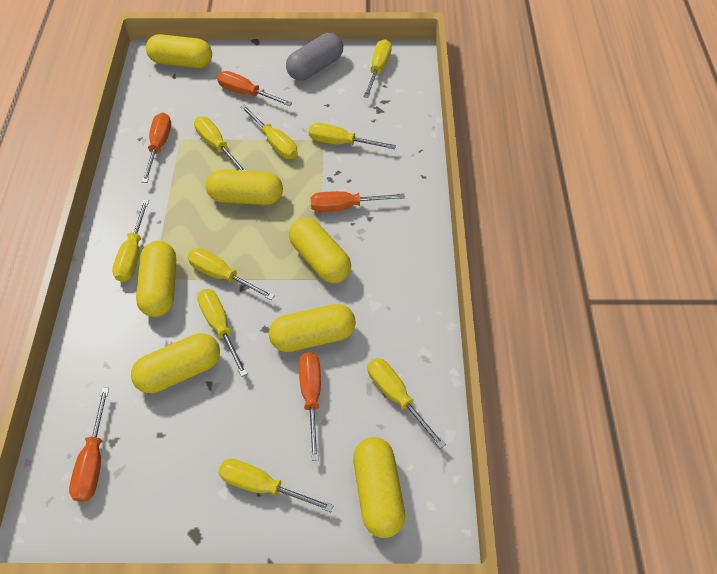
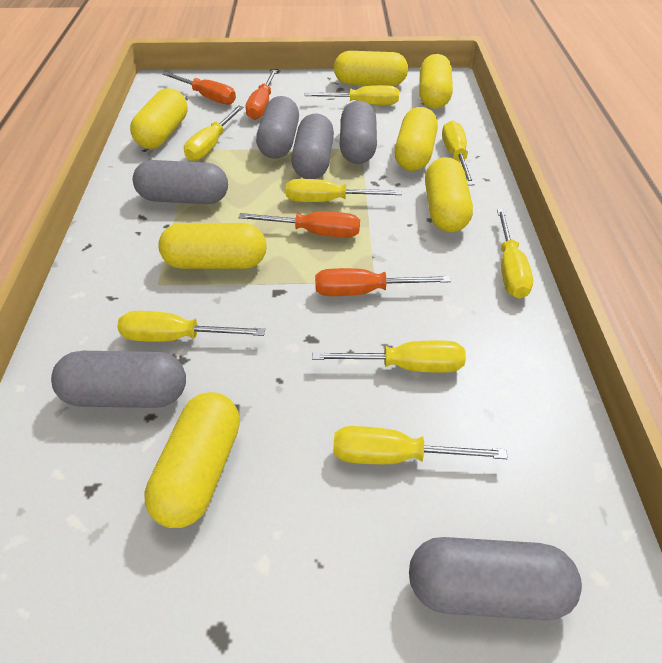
grey capsule: 1 -> 6
orange screwdriver: 5 -> 4
yellow screwdriver: 9 -> 8

